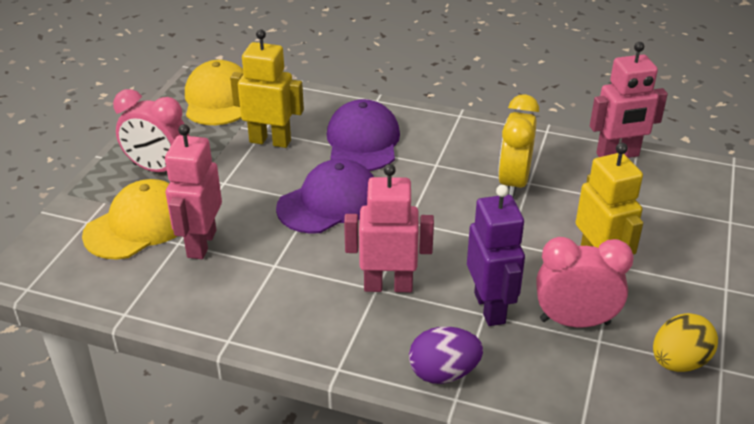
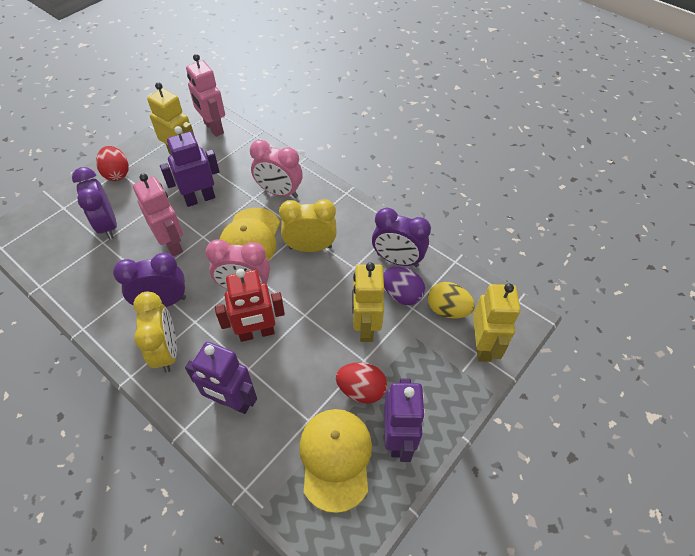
pink robot: 3 -> 2
purple cap: 2 -> 0
purple clock: 0 -> 3
purple robot: 1 -> 3
red egg: 0 -> 2
red robot: 0 -> 1
yellow clock: 1 -> 2
yellow robot: 2 -> 3

